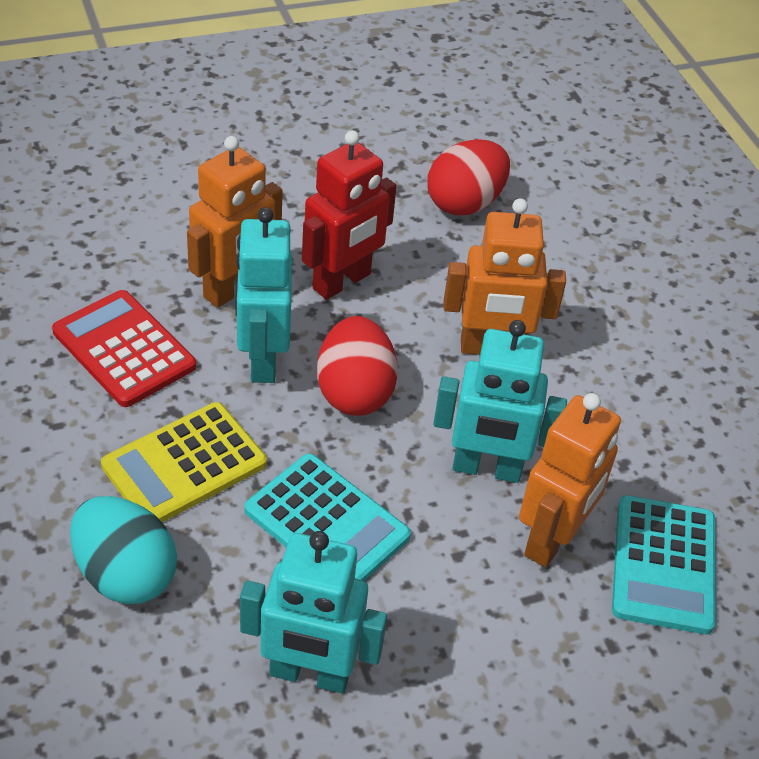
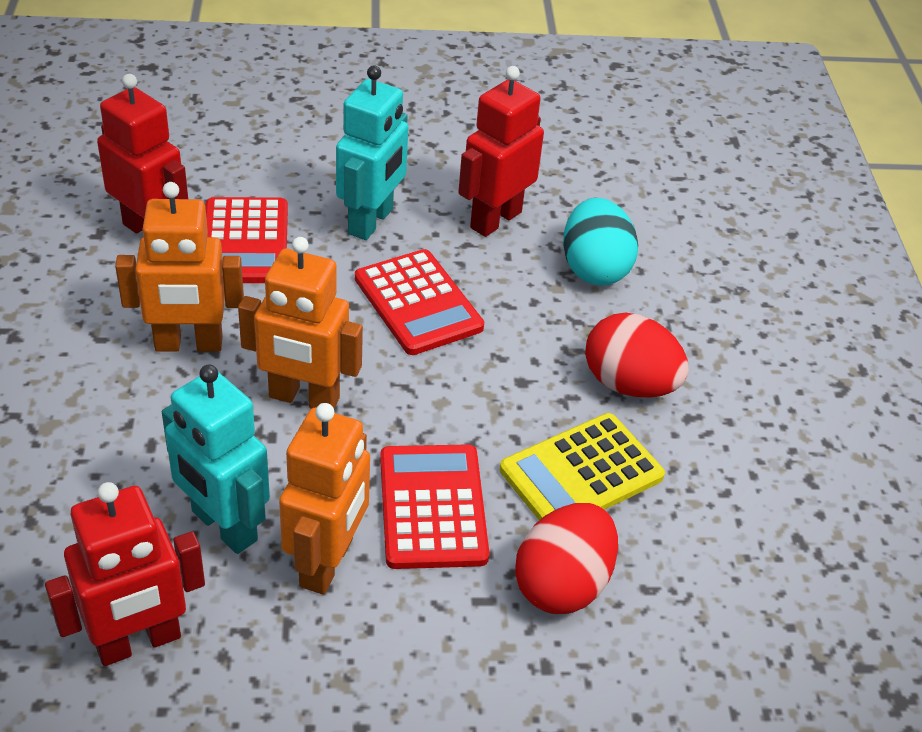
red calculator: 1 -> 3
red robot: 1 -> 3
turquoise calculator: 2 -> 0
turquoise robot: 3 -> 2

